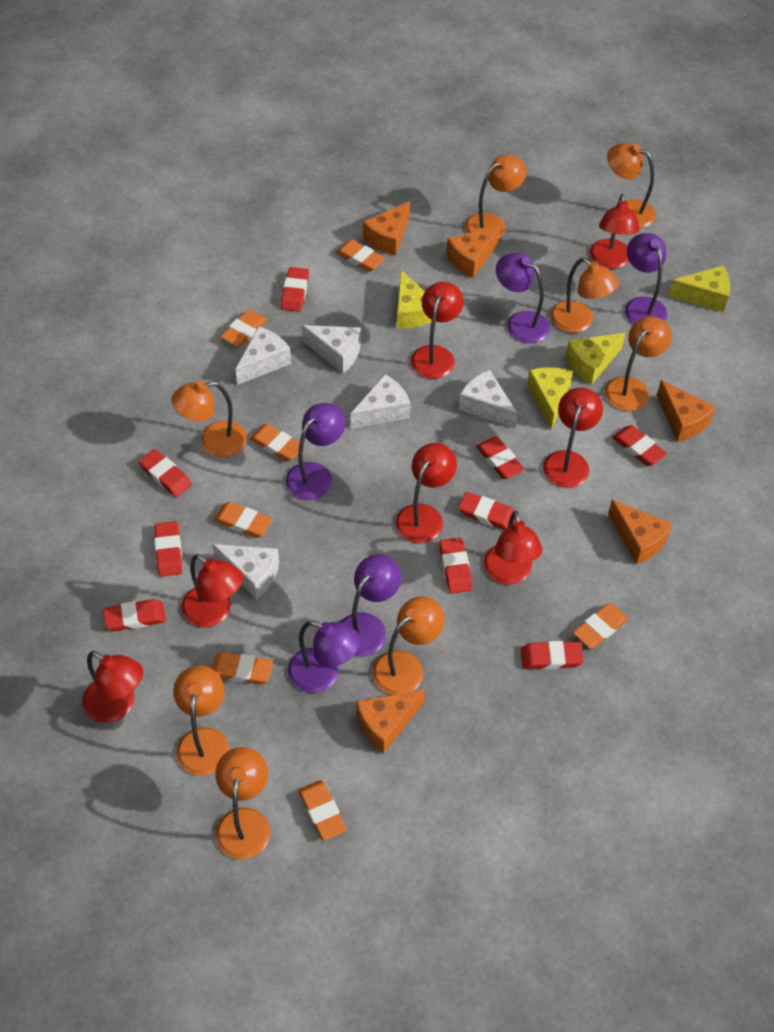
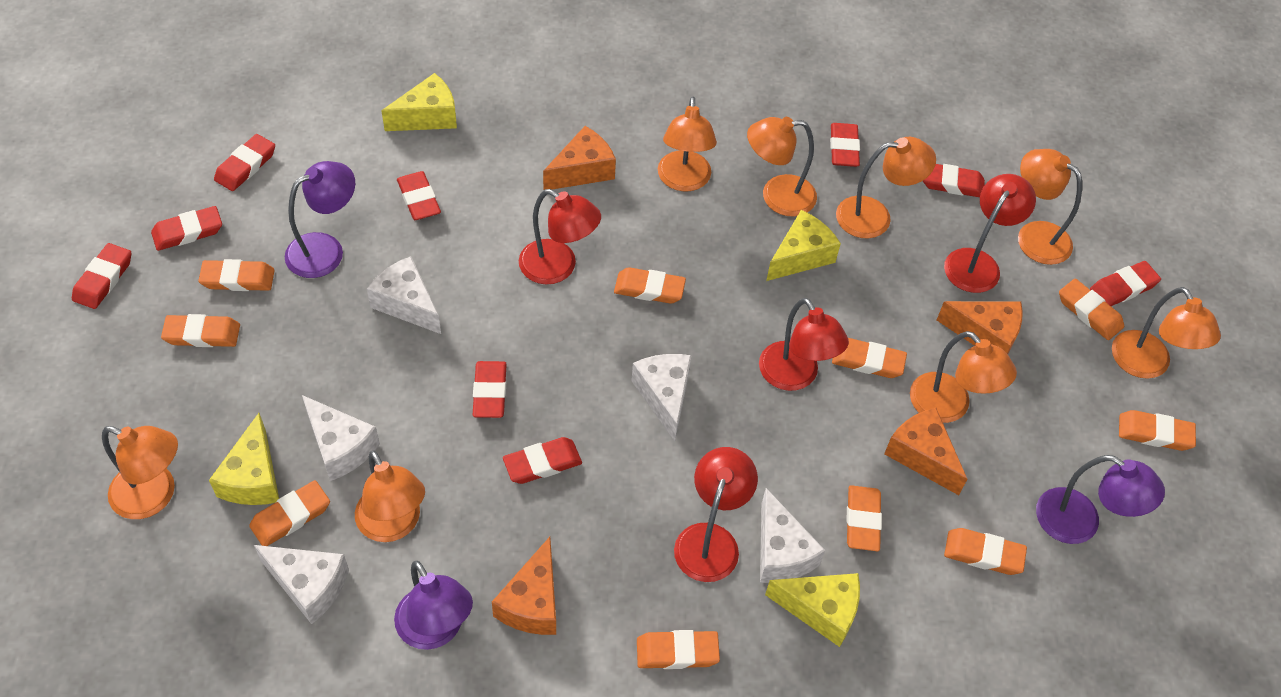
orange cheese: 5 -> 4
orange eraser: 7 -> 10
purple lamp: 5 -> 3
red lamp: 7 -> 4

